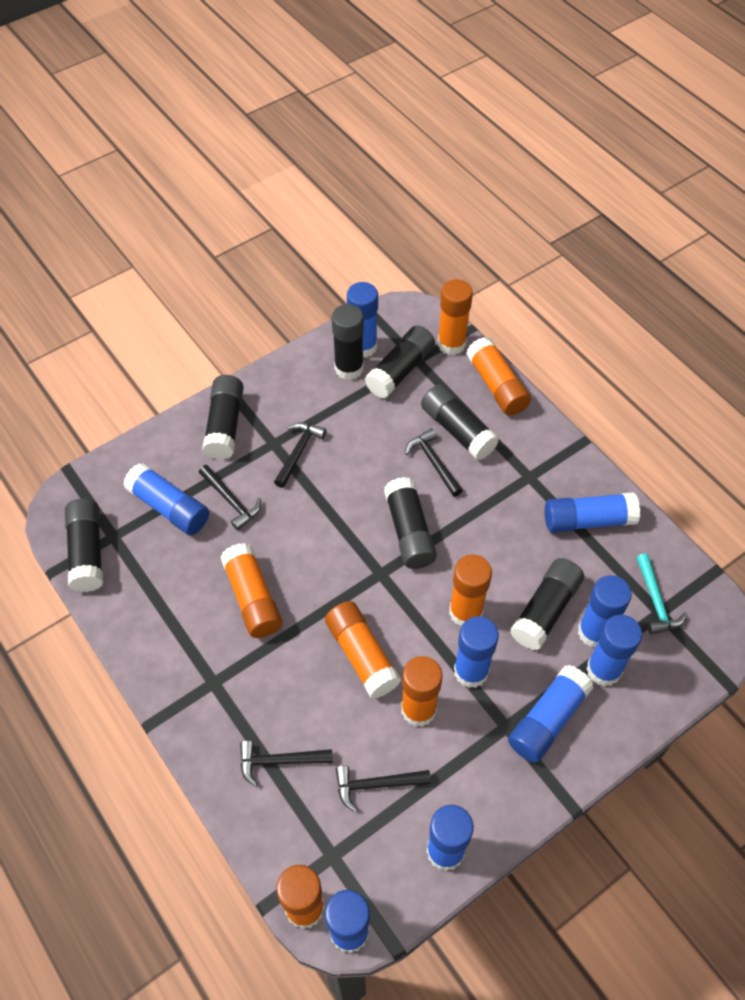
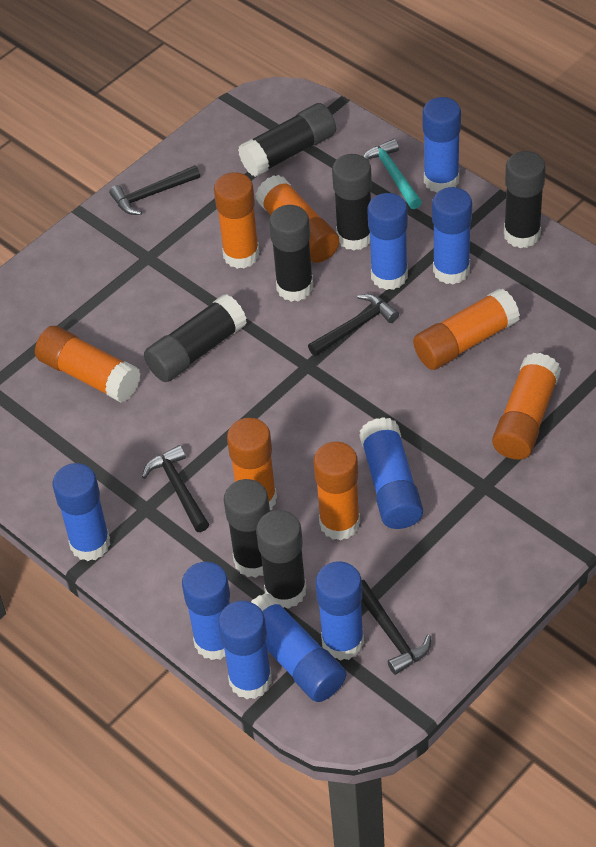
black hammer: 5 -> 4

